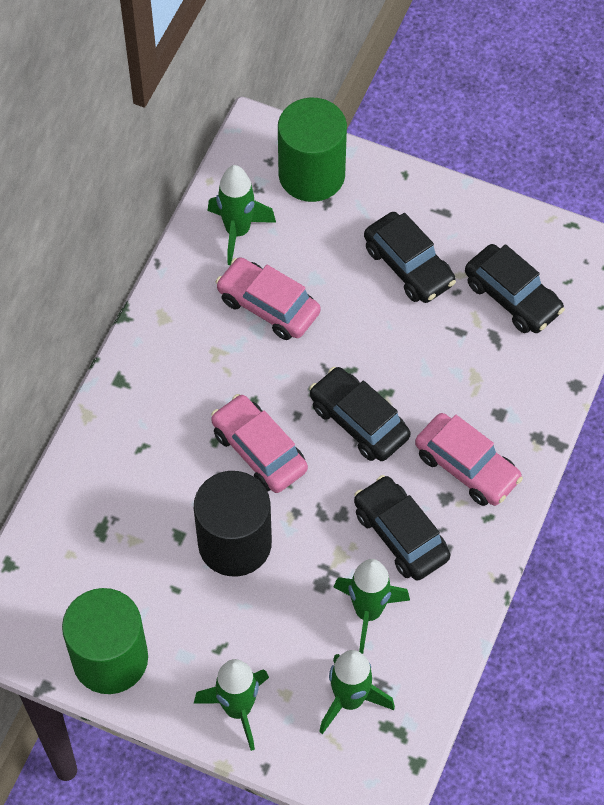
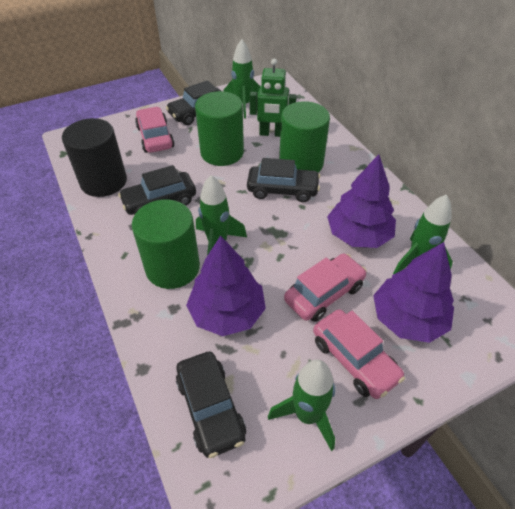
green cylinder: 2 -> 3
green robot: 0 -> 1
purple tree: 0 -> 3

